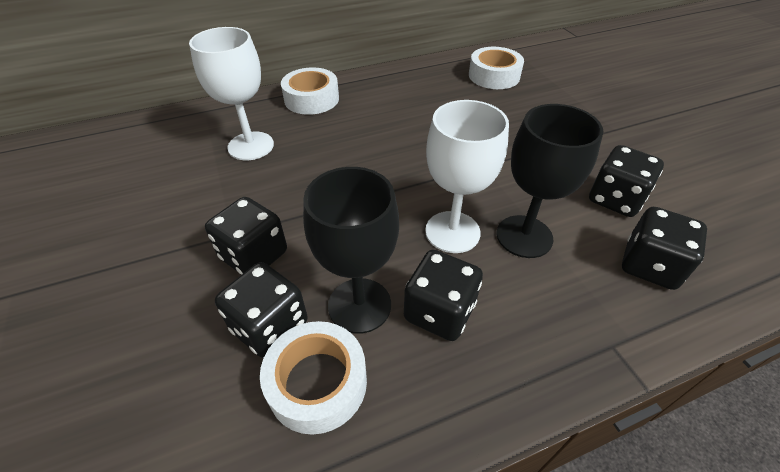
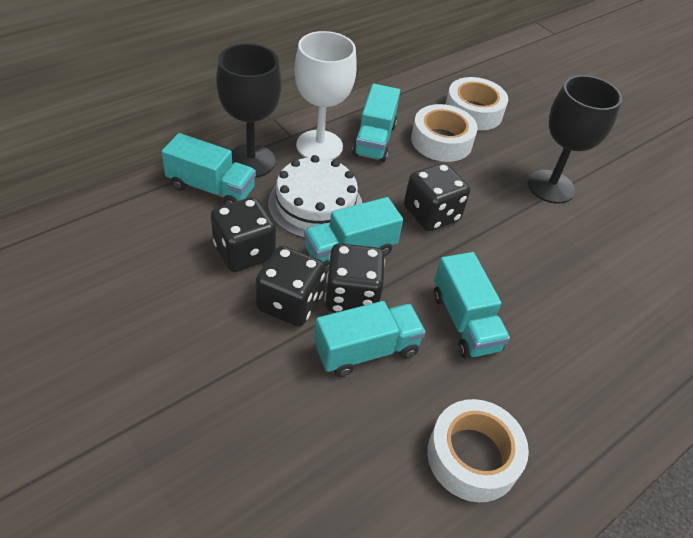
black dice: 5 -> 4
turquoise truck: 0 -> 5
white cake: 0 -> 1
white goblet: 2 -> 1

